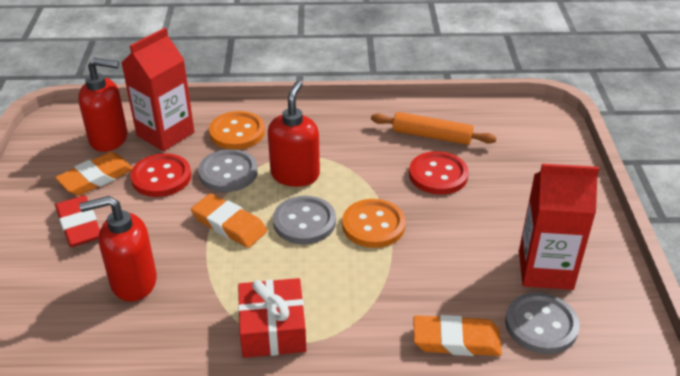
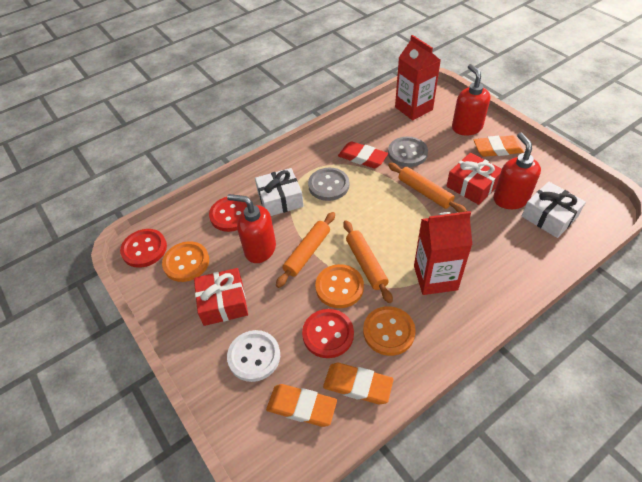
grey button: 3 -> 2
orange button: 2 -> 3
orange rolling pin: 1 -> 3
red button: 2 -> 3
red gift: 1 -> 2
white button: 0 -> 1
white gift: 0 -> 2

